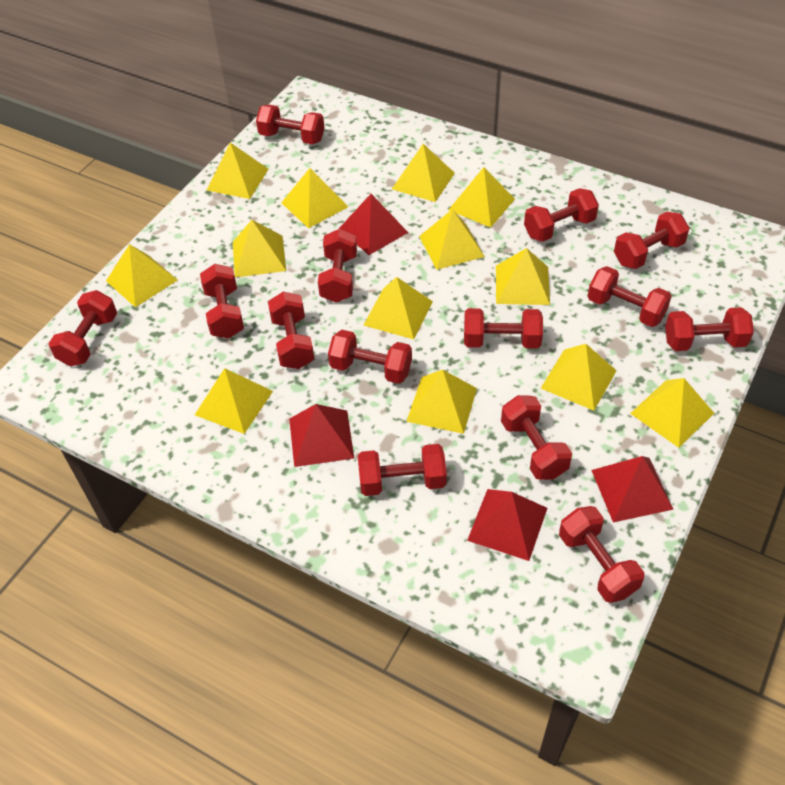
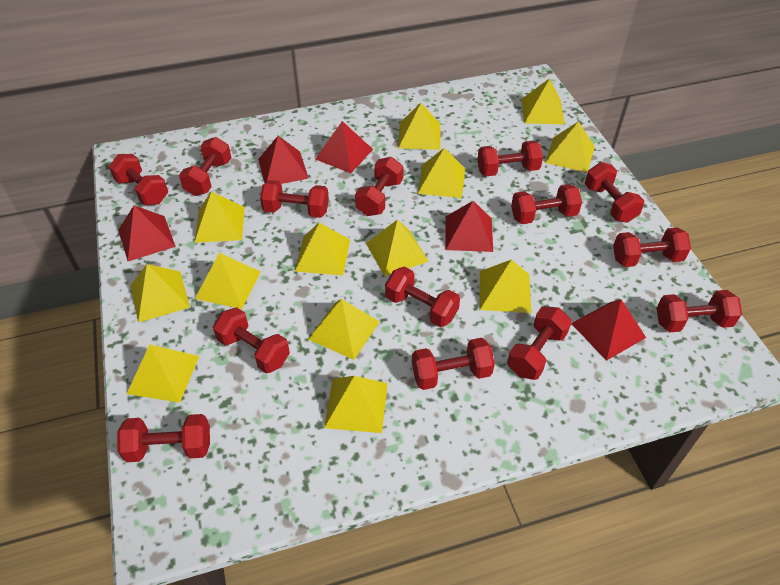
red pyramid: 4 -> 5

